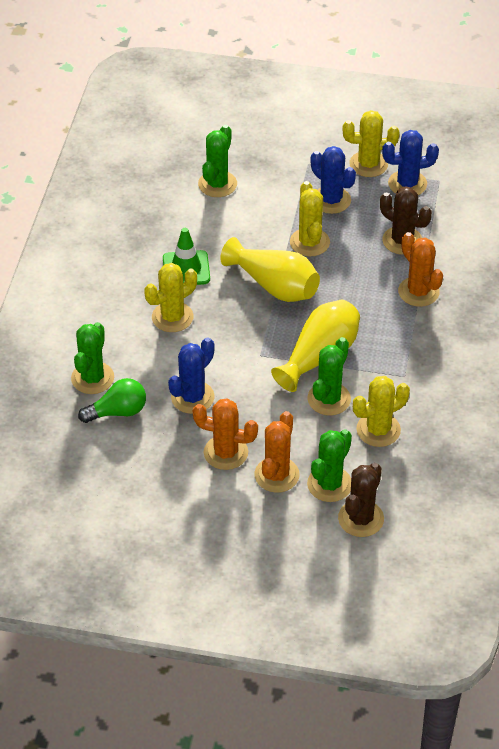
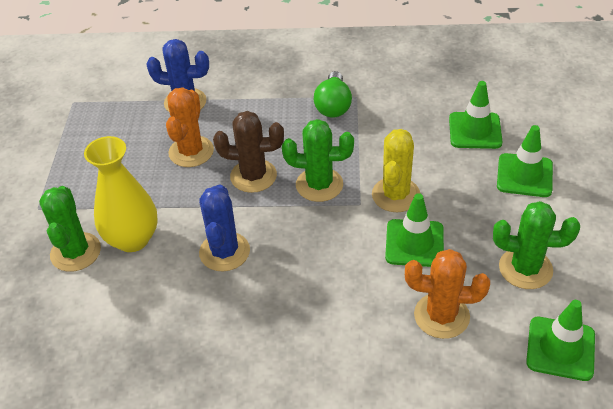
blue cactus: 3 -> 2
brown cactus: 2 -> 1
green cactus: 4 -> 3
green traffic cone: 1 -> 4
orange cactus: 3 -> 2
yellow cactus: 4 -> 1
yellow vase: 2 -> 1

